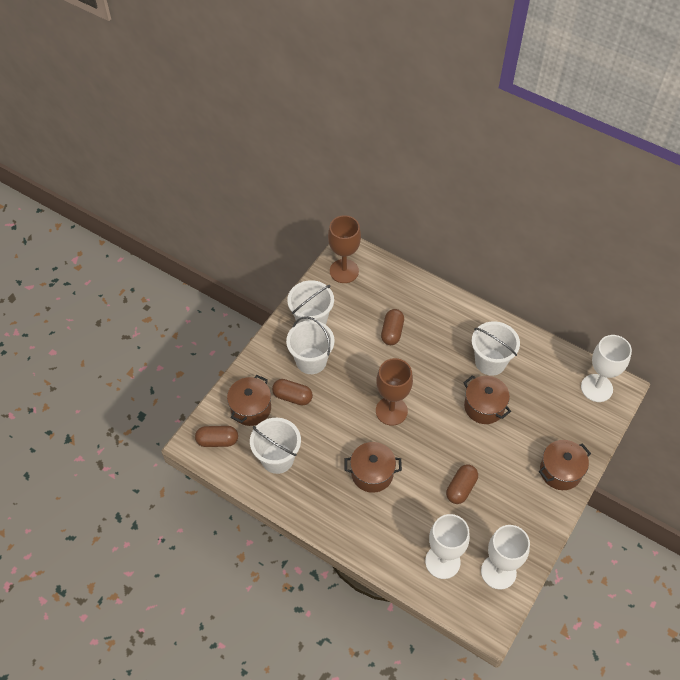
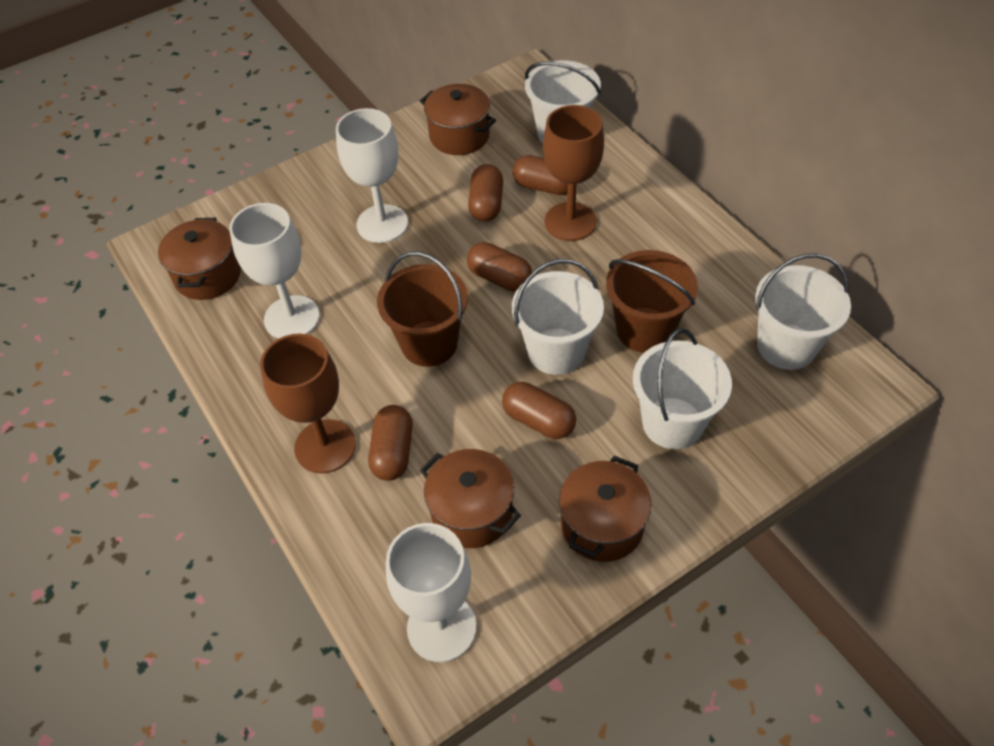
brown bucket: 0 -> 2
brown capsule: 4 -> 5

